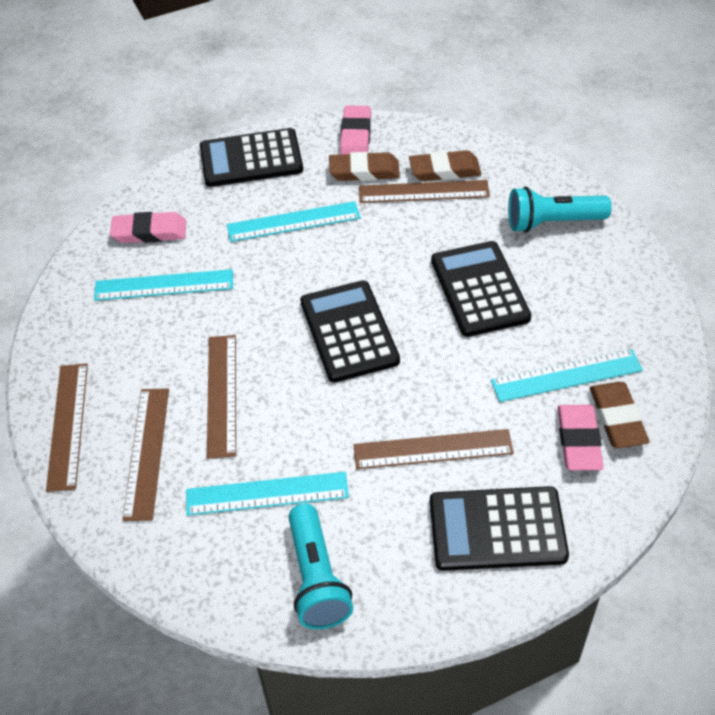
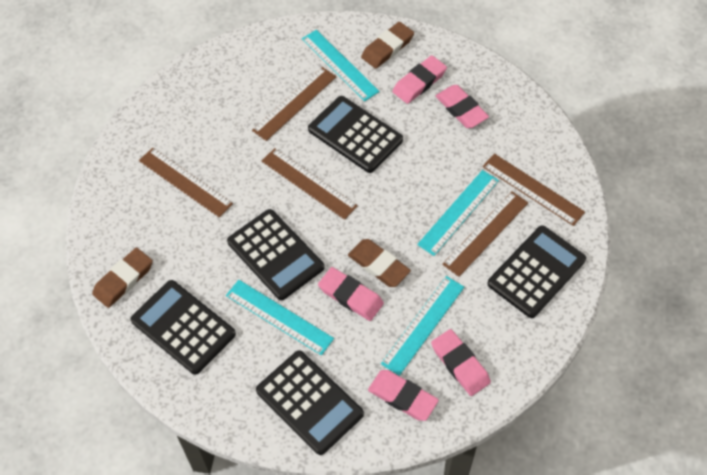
black calculator: 4 -> 5
pink eraser: 3 -> 5
turquoise flashlight: 2 -> 0

